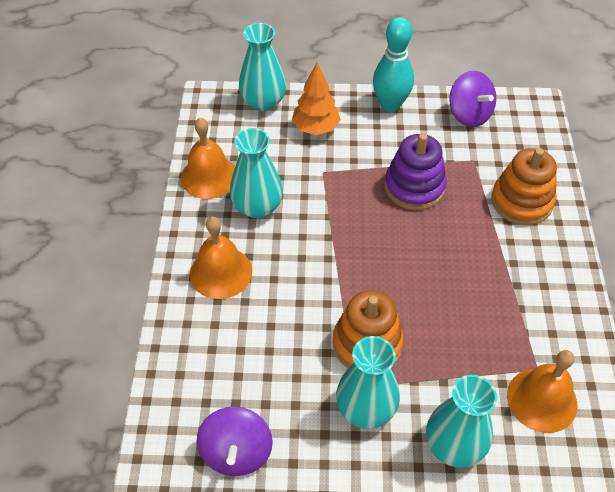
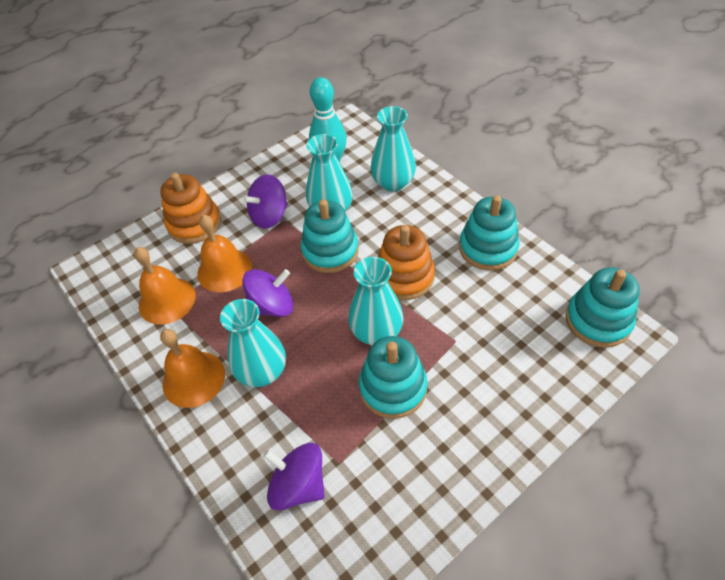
orange tree: 1 -> 0
purple spinning top: 2 -> 3
purple stacking toy: 1 -> 0
turquoise stacking toy: 0 -> 4

